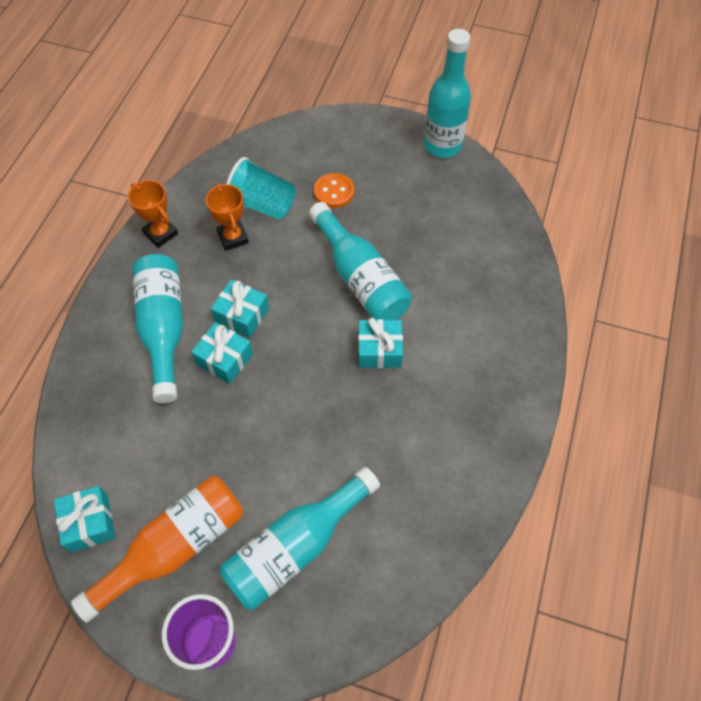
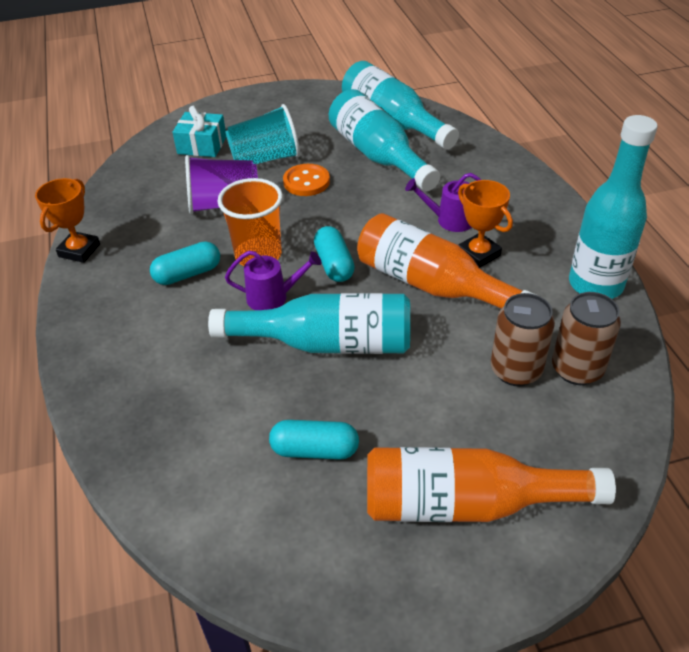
brown can: 0 -> 2
orange bottle: 1 -> 2
orange cup: 0 -> 1
purple watering can: 0 -> 2
turquoise capsule: 0 -> 3
turquoise gift: 4 -> 1

